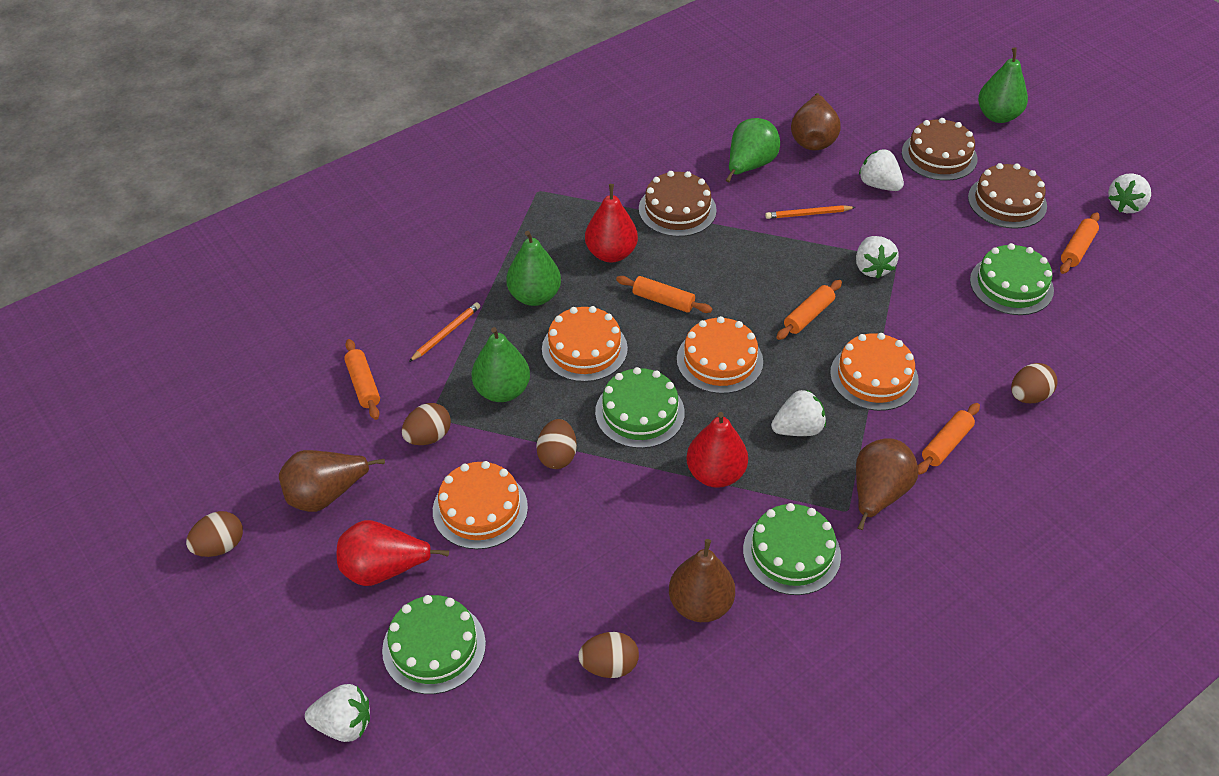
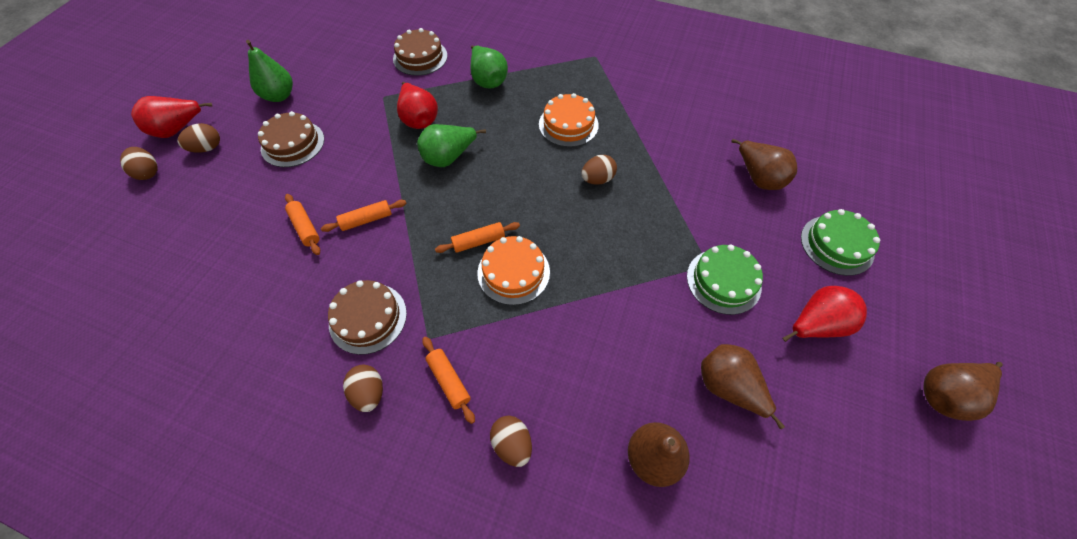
green cake: 4 -> 2
green pear: 4 -> 3
orange cake: 4 -> 2
orange pencil: 2 -> 0
orange rolling pin: 5 -> 4
white strawberry: 5 -> 0

